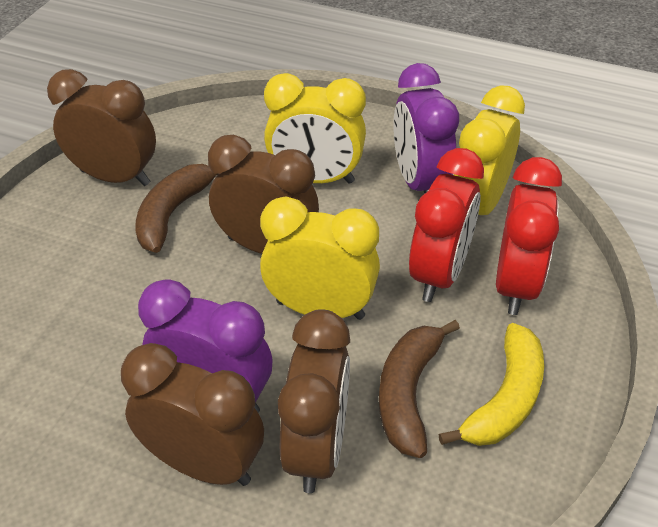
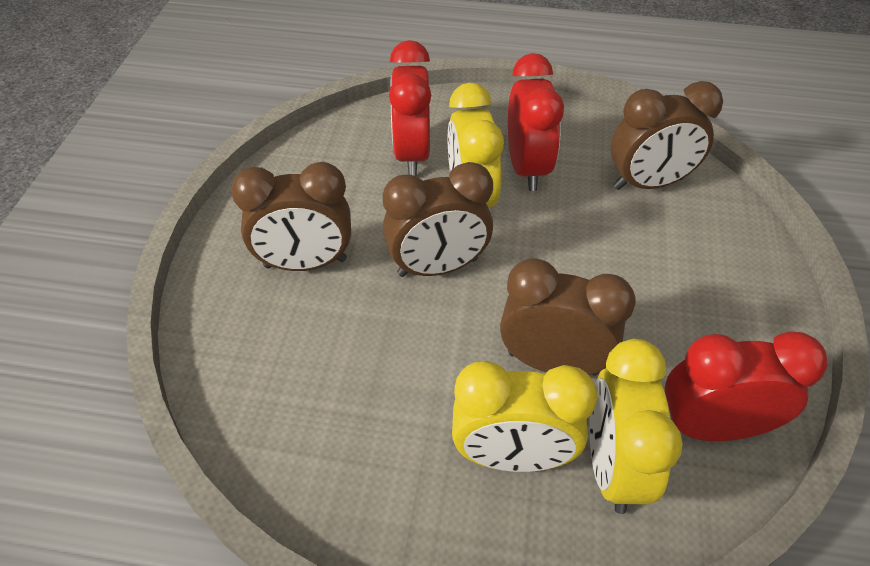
brown banana: 2 -> 0
purple clock: 2 -> 0
red clock: 2 -> 3
yellow banana: 1 -> 0

